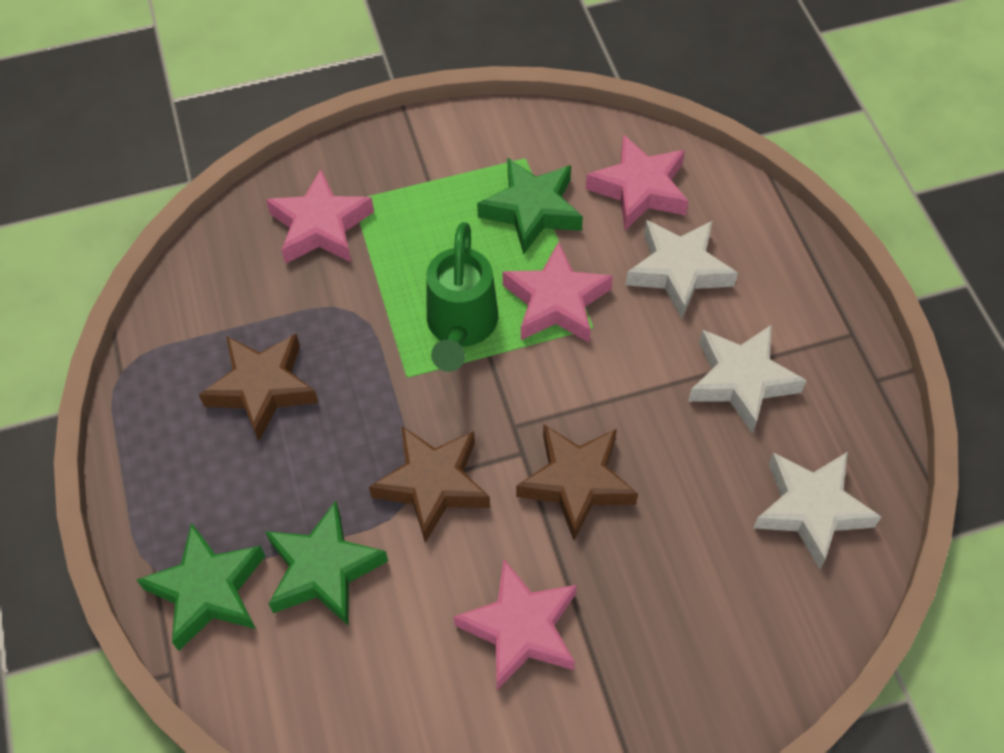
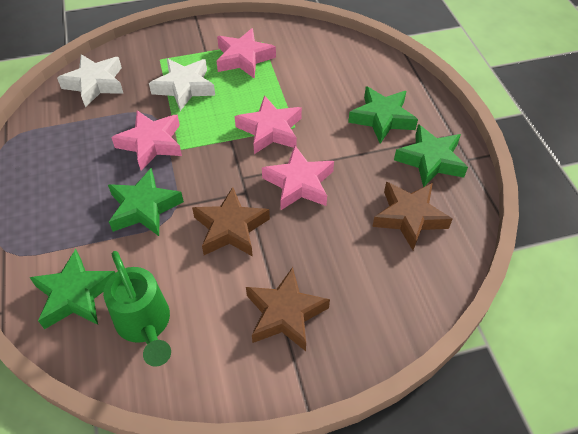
green star: 3 -> 4
white star: 3 -> 2

